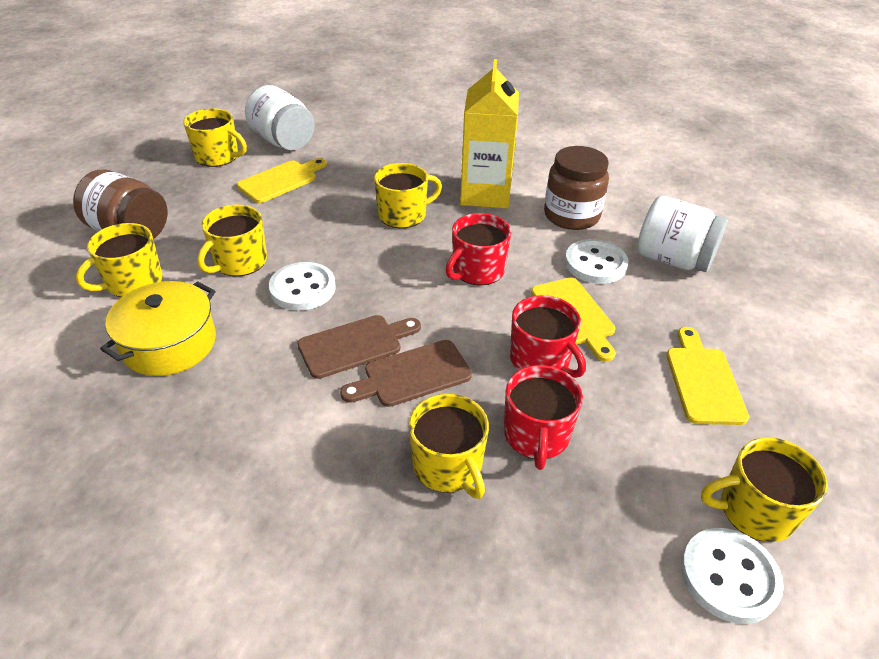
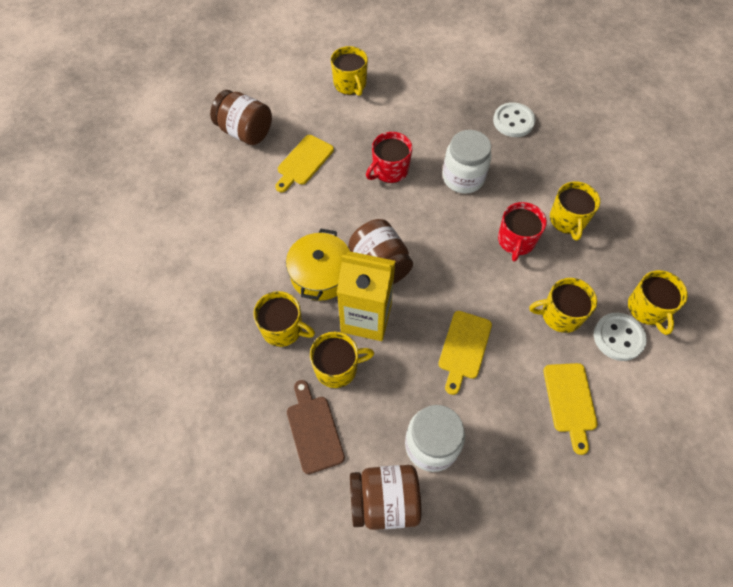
brown cutting board: 2 -> 1
brown jar: 2 -> 3
red mug: 3 -> 2
white button: 3 -> 2

